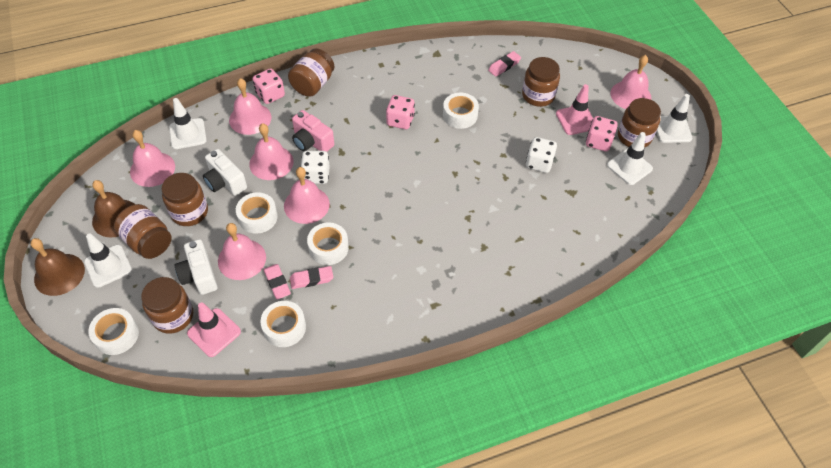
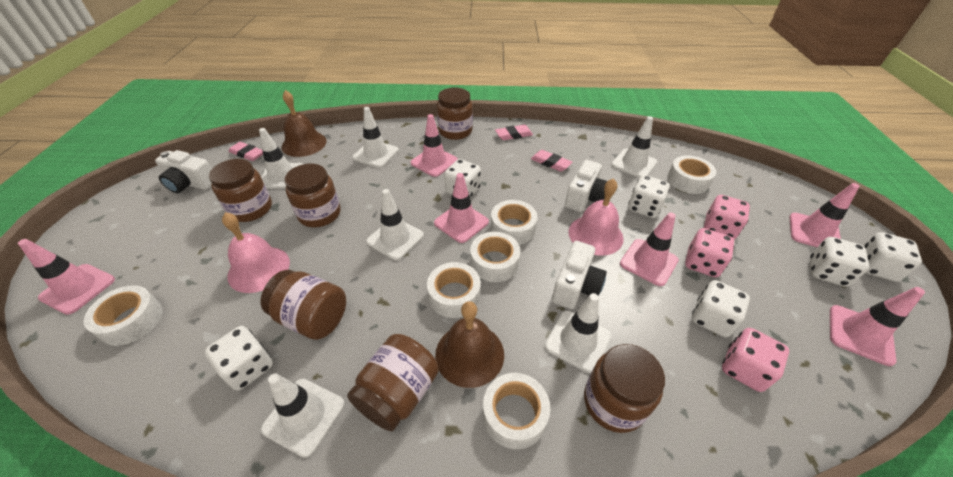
pink bell: 6 -> 2
pink camera: 1 -> 0
pink traffic cone: 2 -> 6
white camera: 2 -> 3
white dice: 2 -> 6
white tape: 5 -> 6
white traffic cone: 4 -> 6

